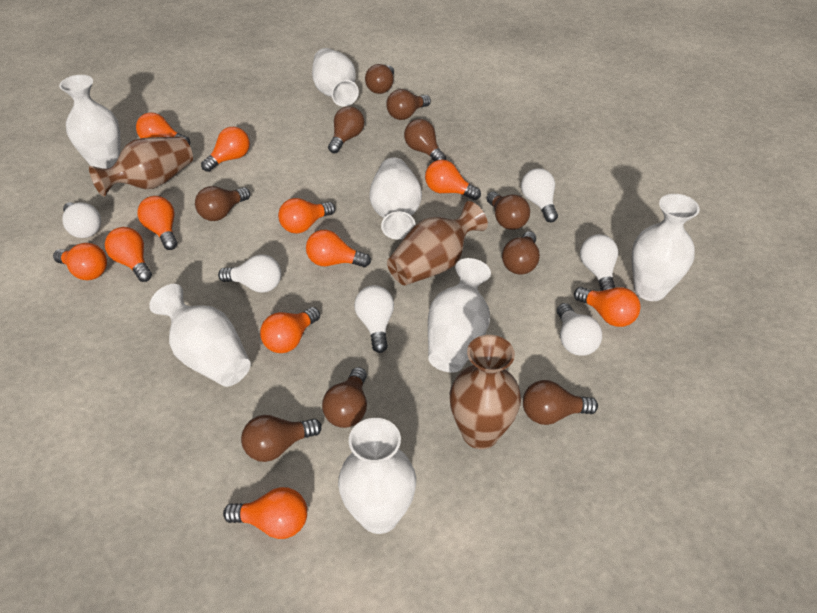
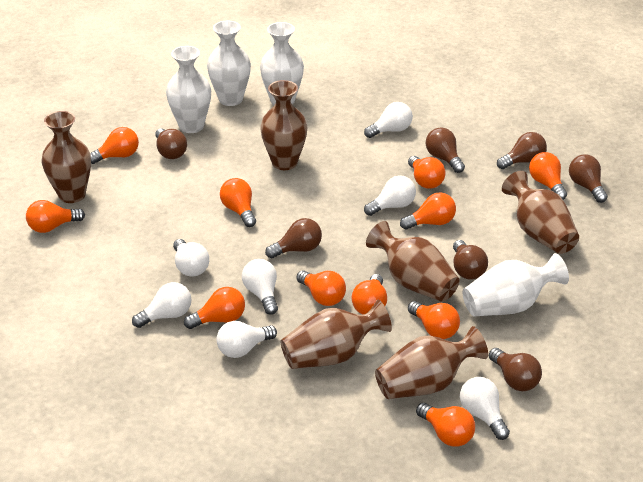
brown light bulb: 10 -> 7
brown vase: 3 -> 6
white light bulb: 6 -> 7
white vase: 7 -> 4

